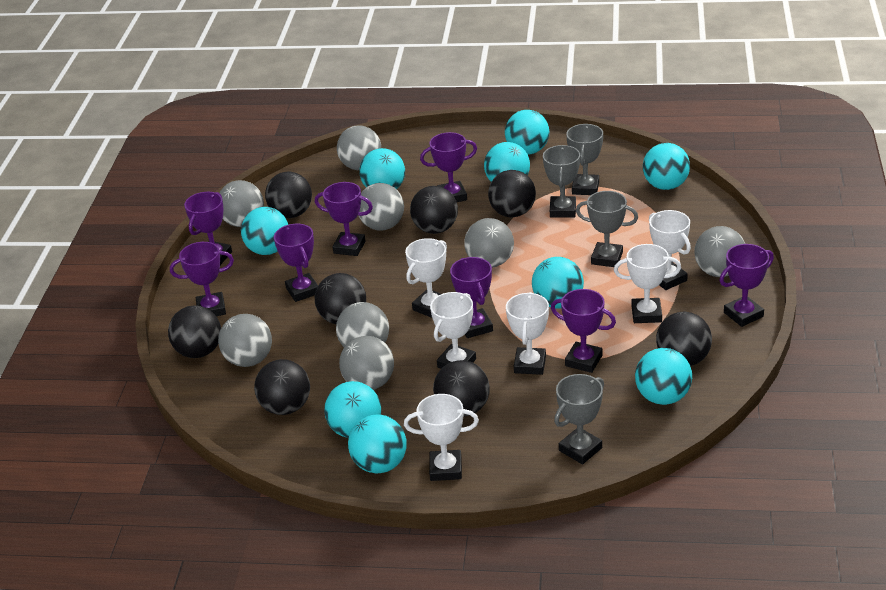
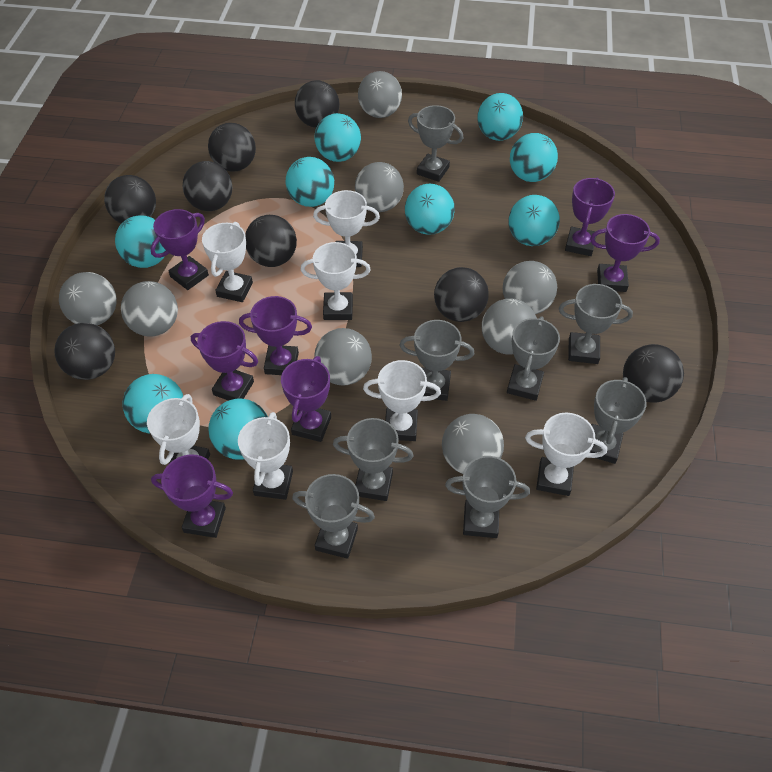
grey trophy: 4 -> 8
purple trophy: 8 -> 7
white trophy: 6 -> 7

